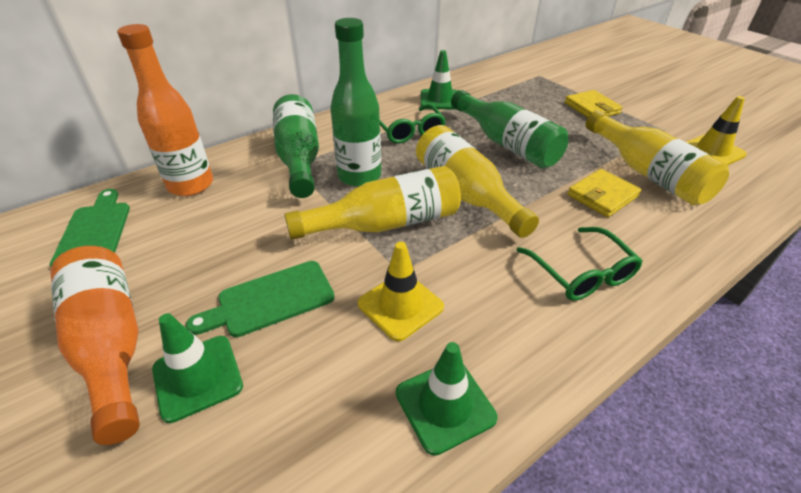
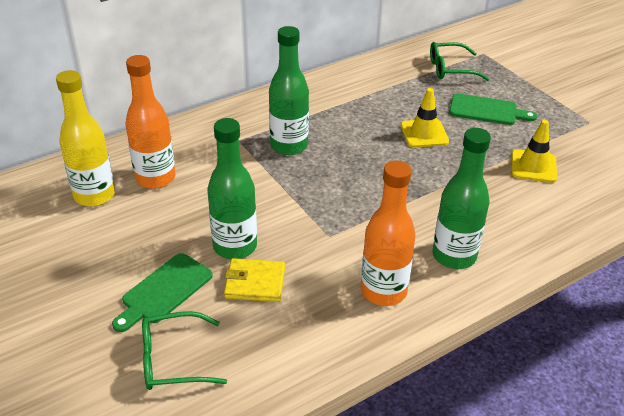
green traffic cone: 3 -> 0
yellow bottle: 3 -> 1
yellow wallet: 2 -> 1

